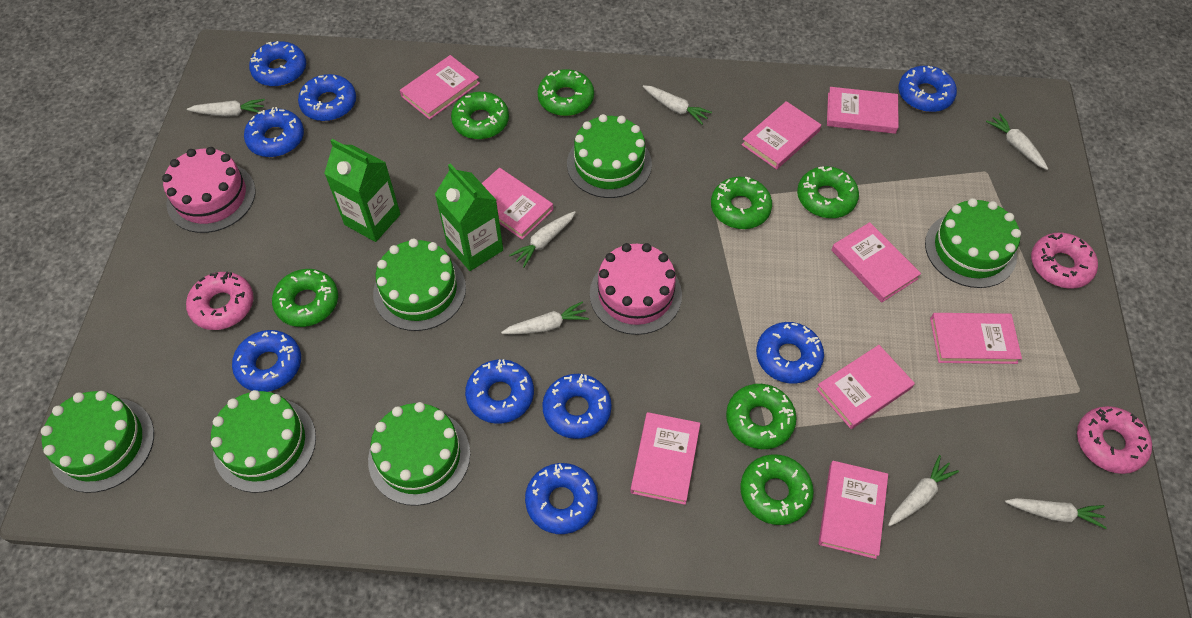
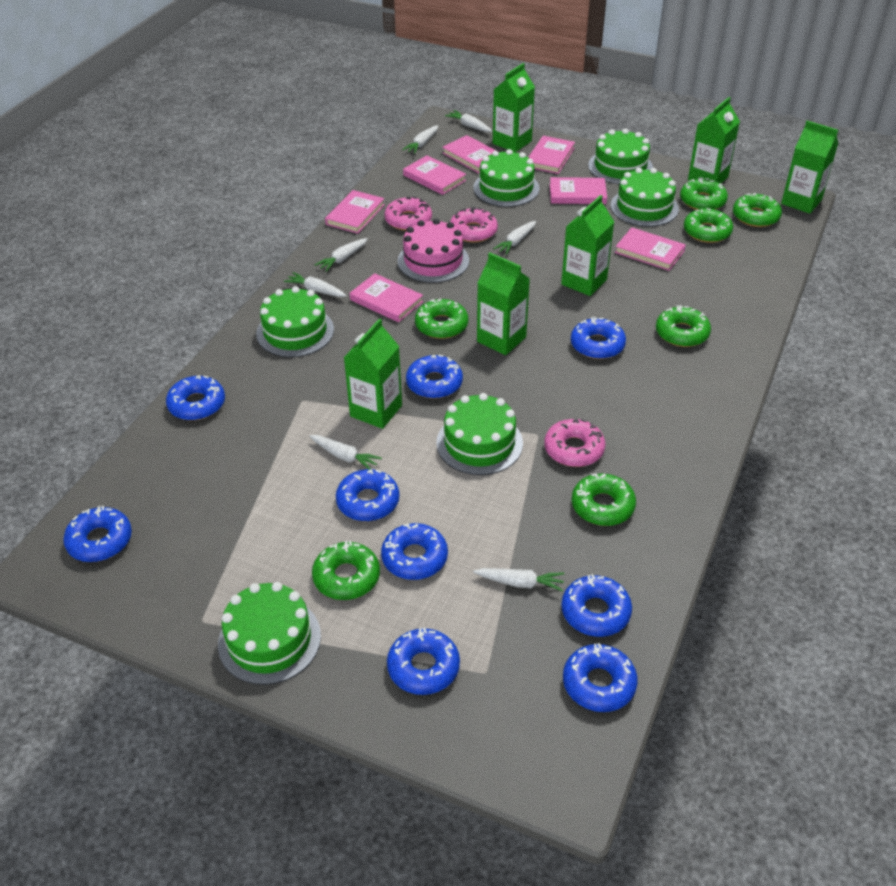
green carton: 2 -> 6
pink book: 9 -> 7
pink cake: 2 -> 1

